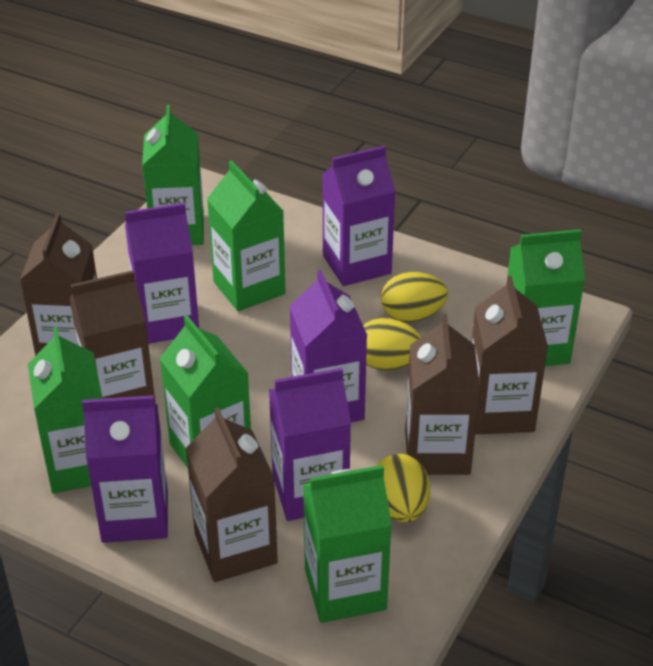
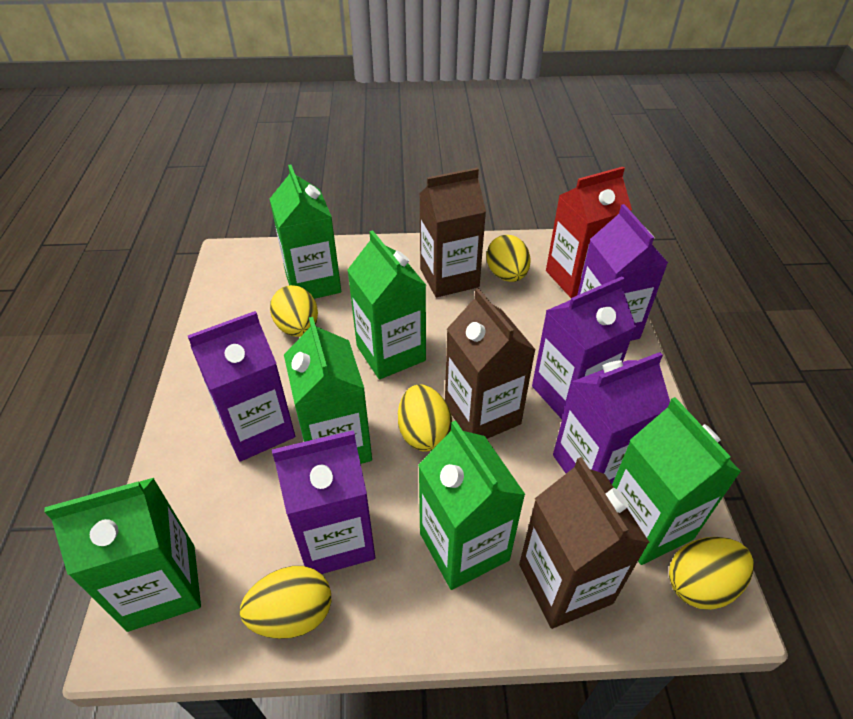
brown carton: 5 -> 3
red carton: 0 -> 1
yellow egg: 3 -> 5

